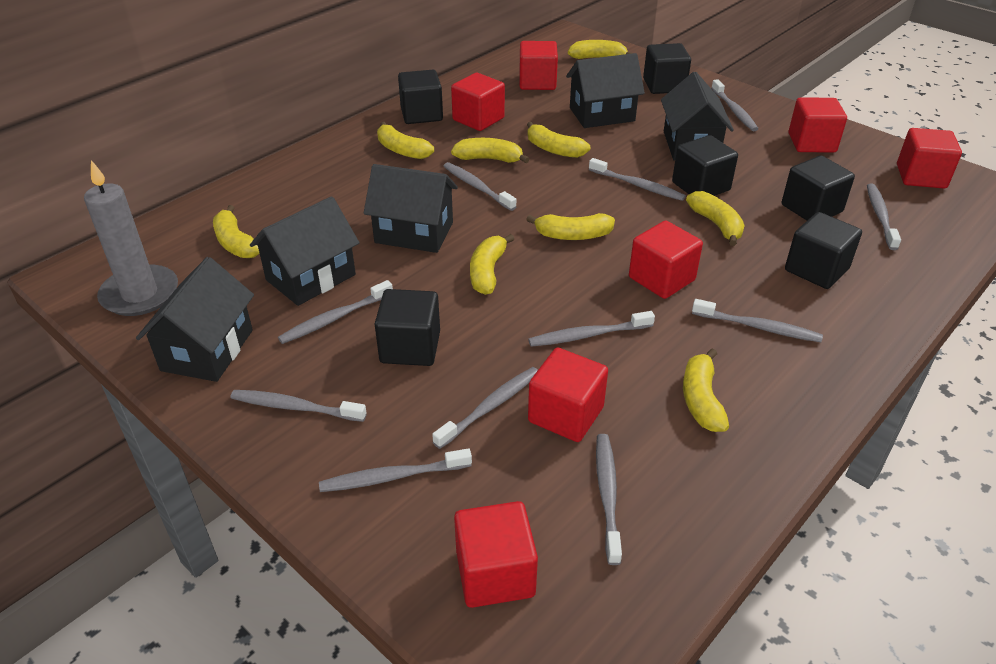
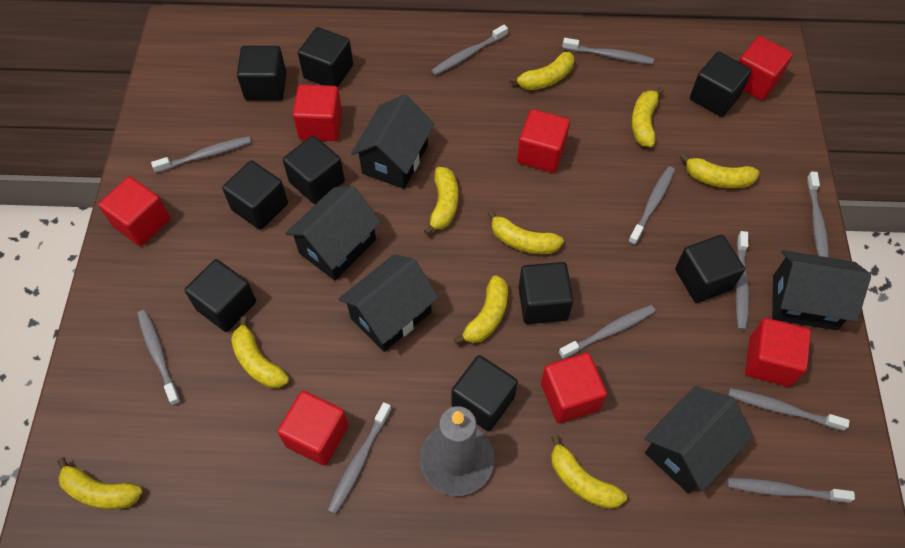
black cube: 6 -> 9

